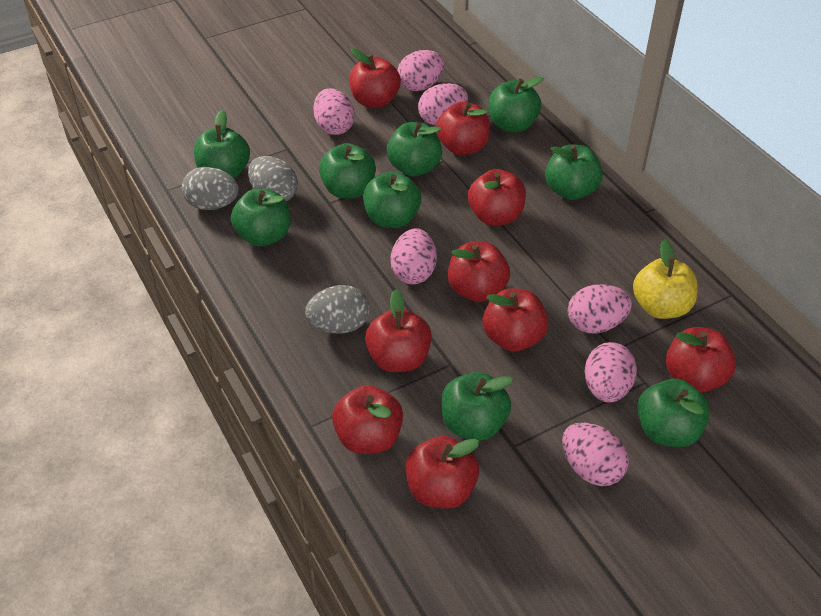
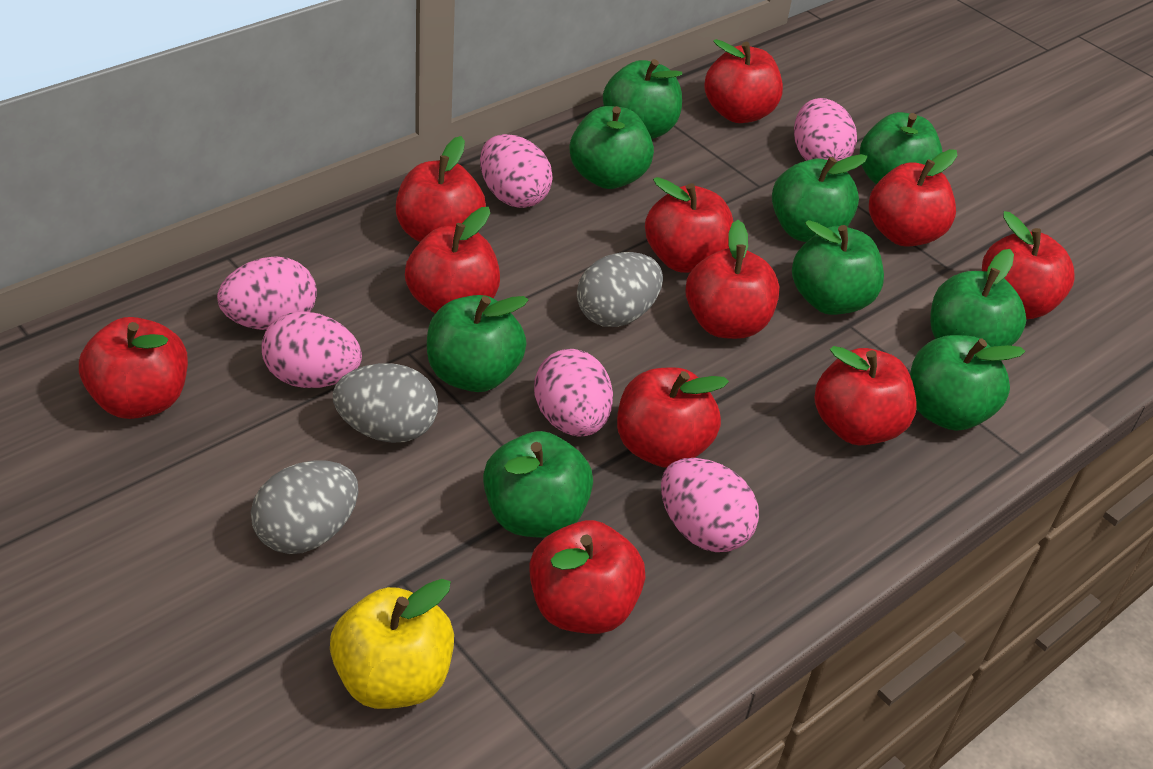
pink egg: 7 -> 6
red apple: 9 -> 11

